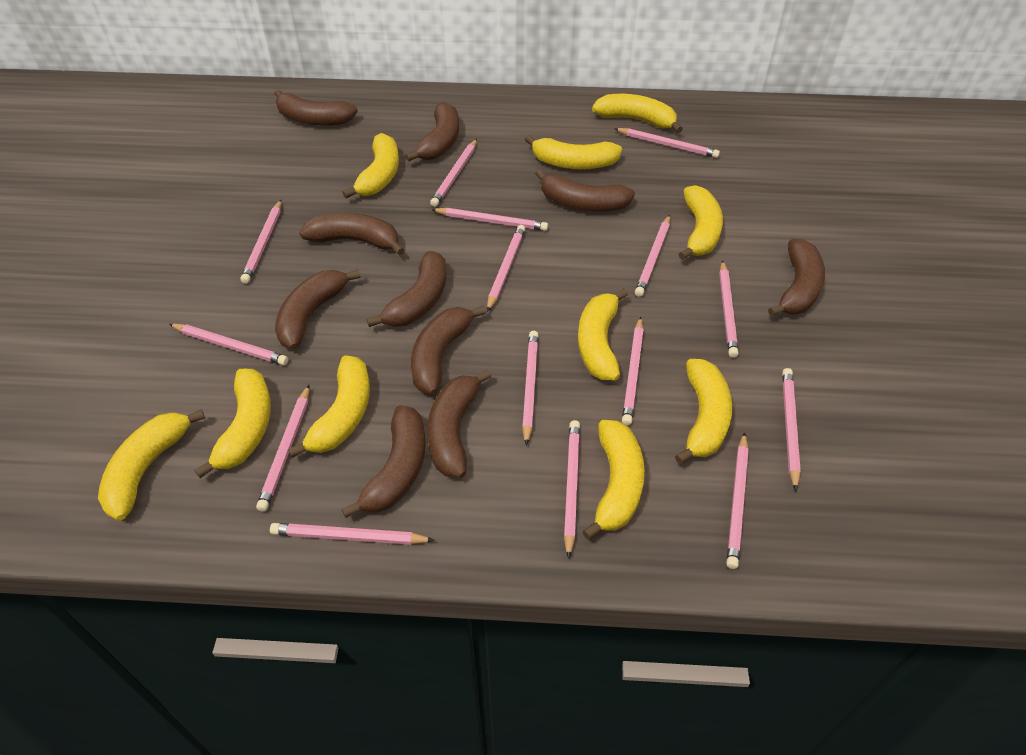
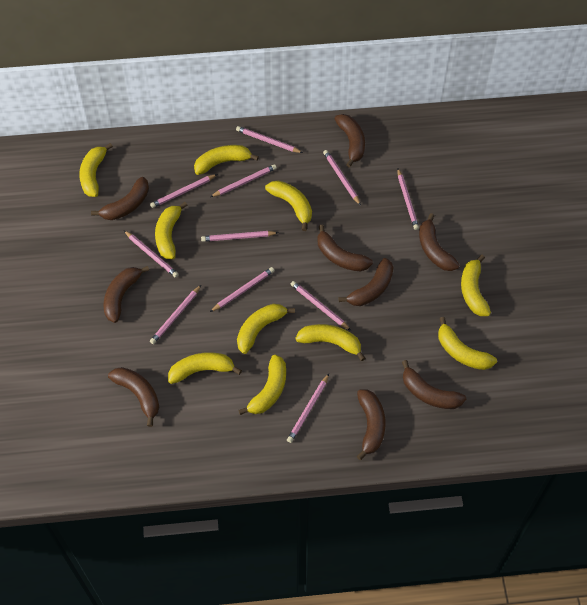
brown banana: 10 -> 9
pink pencil: 15 -> 11

